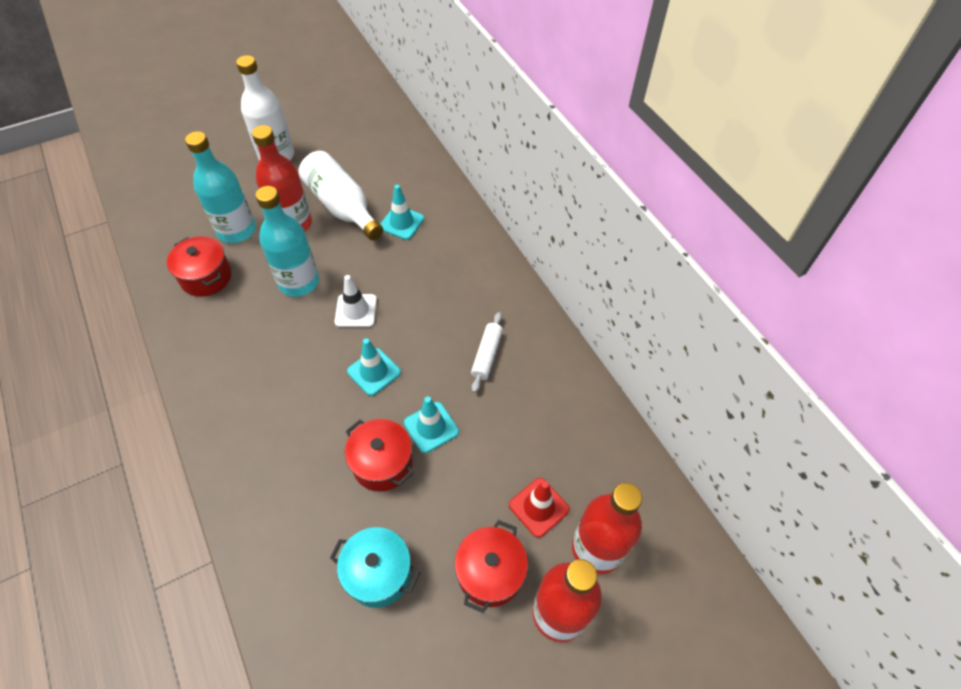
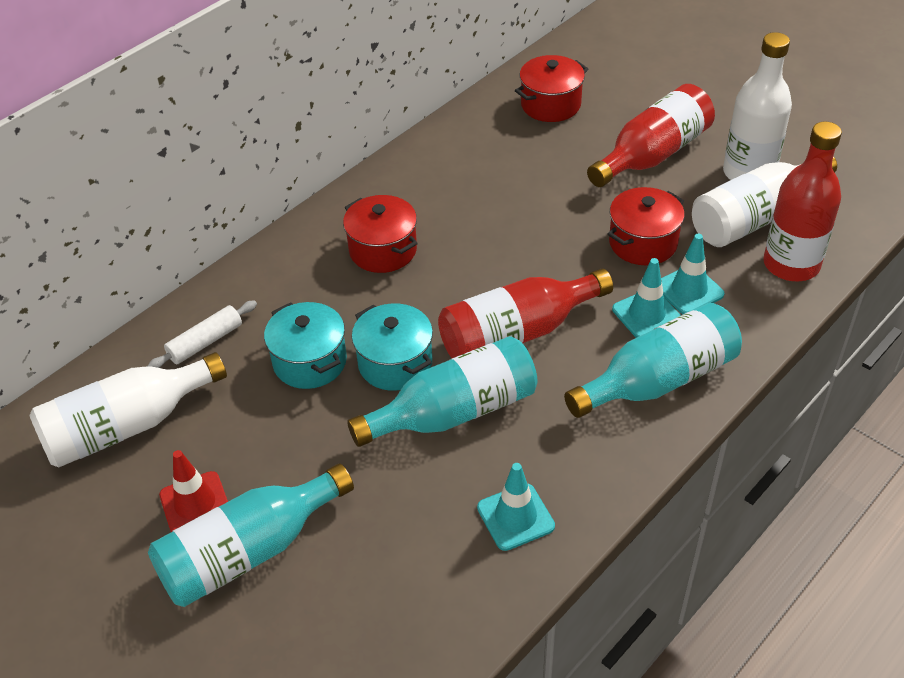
turquoise bottle: 2 -> 3
turquoise pot: 1 -> 2
white bottle: 2 -> 3
white traffic cone: 1 -> 0

